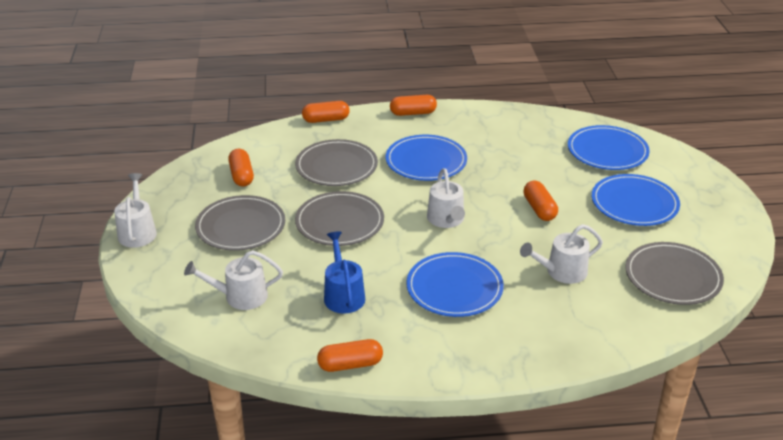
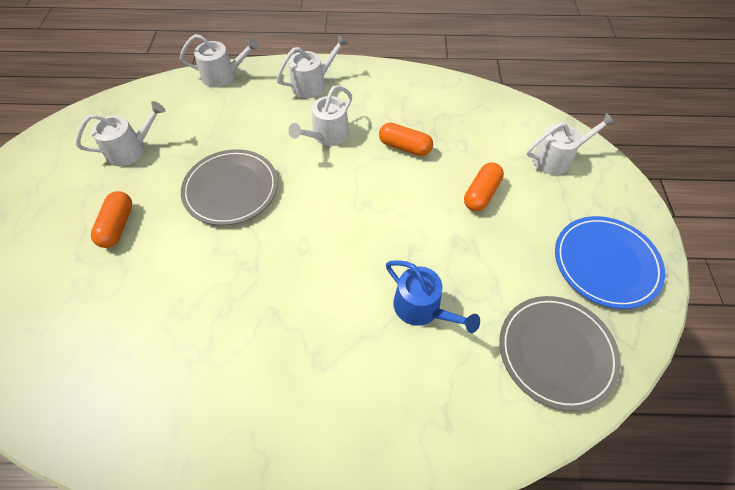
blue plate: 4 -> 1
grey plate: 4 -> 2
orange capsule: 5 -> 3
white watering can: 4 -> 5

